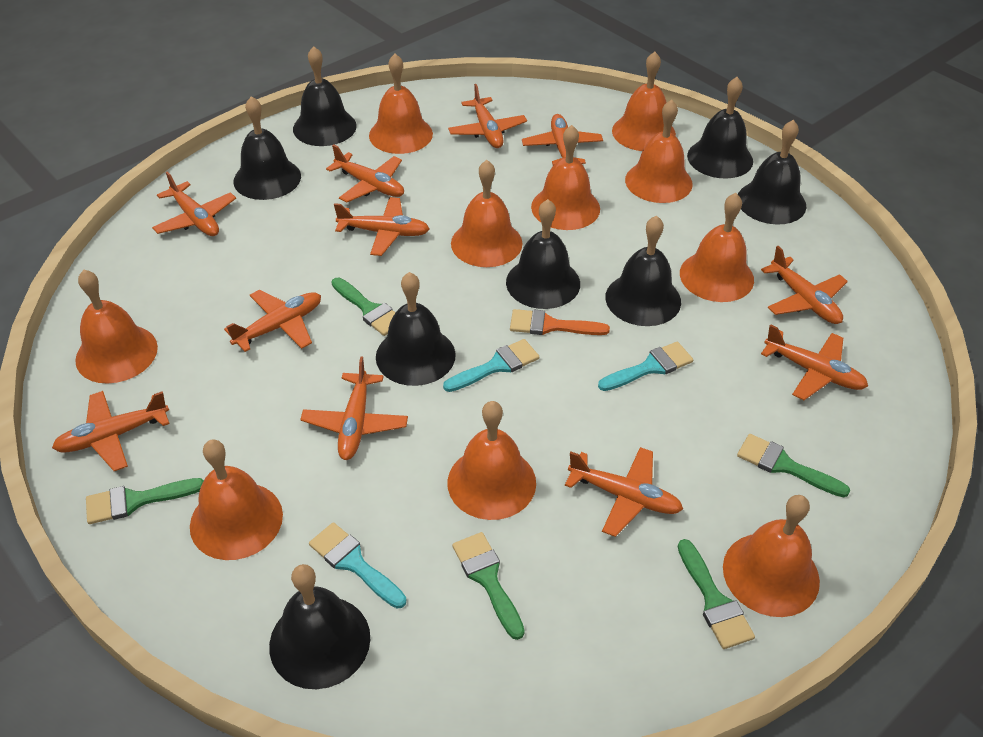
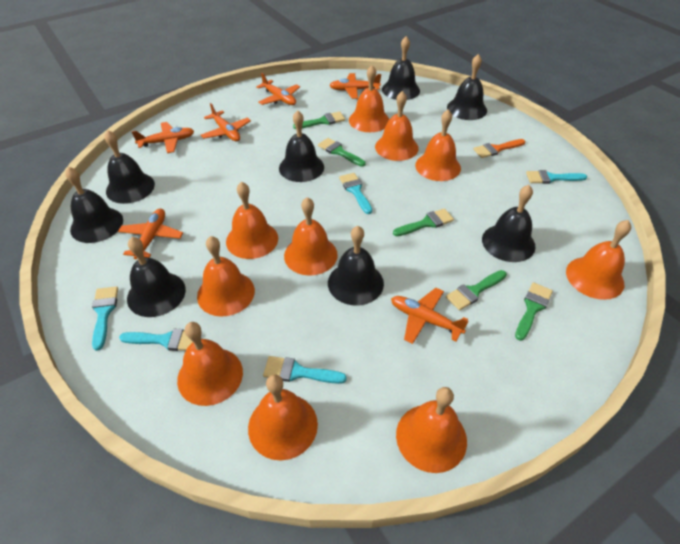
orange plane: 11 -> 6
turquoise brush: 3 -> 5

